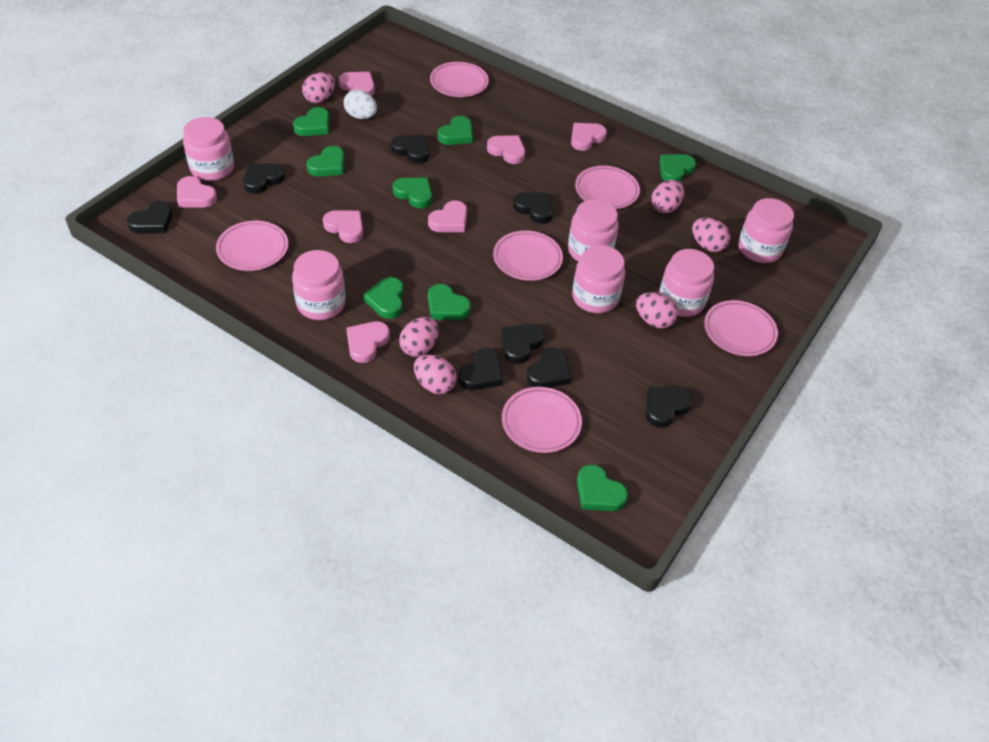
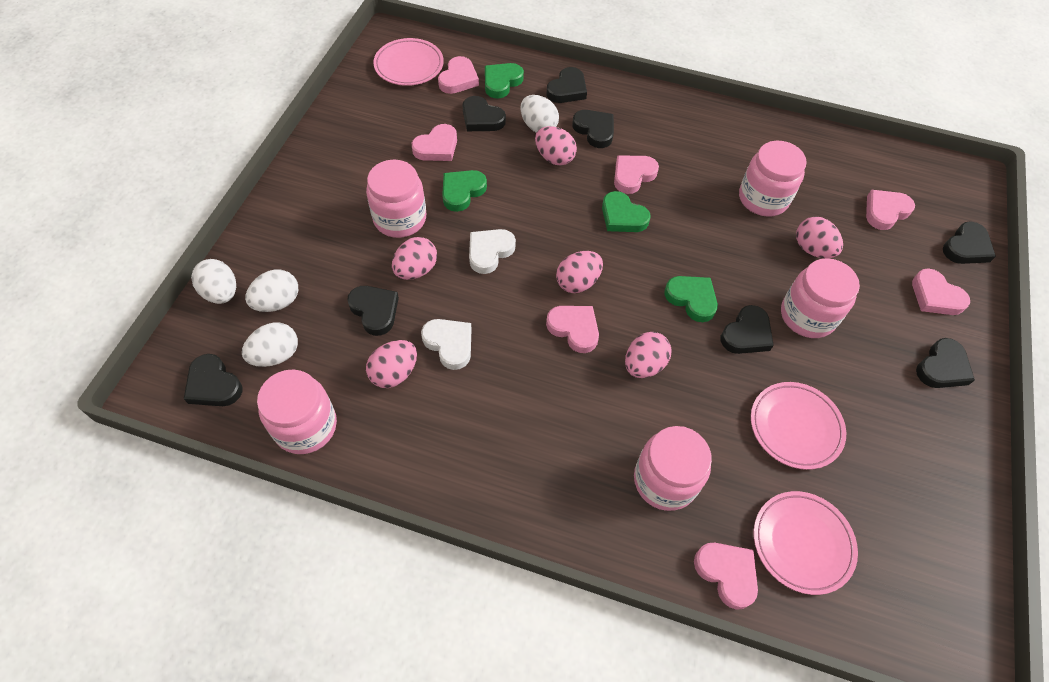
green heart: 8 -> 4
pink jar: 6 -> 5
pink plate: 6 -> 3
white egg: 1 -> 4
white heart: 0 -> 2

